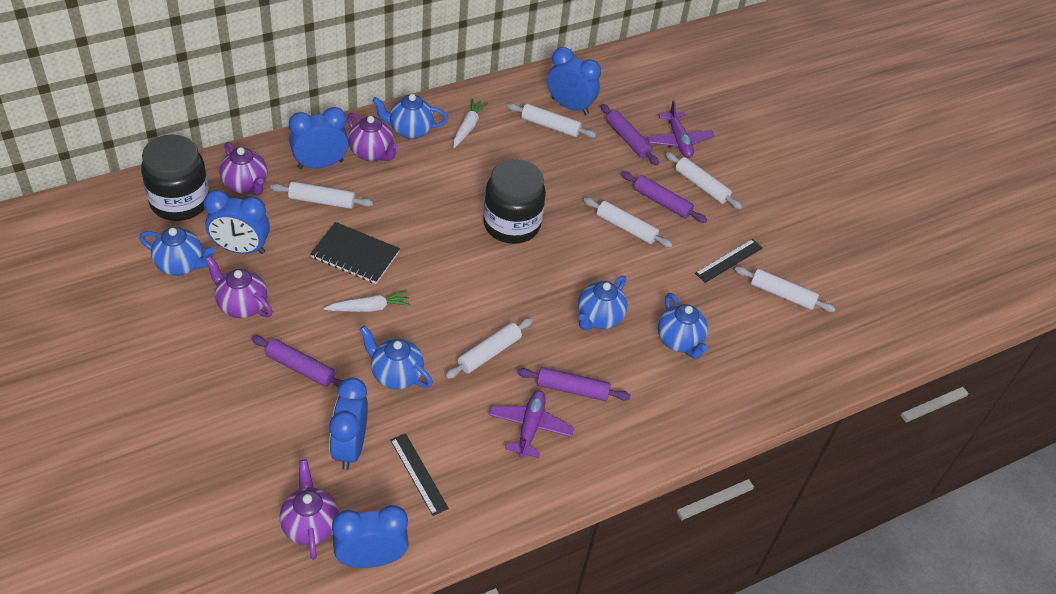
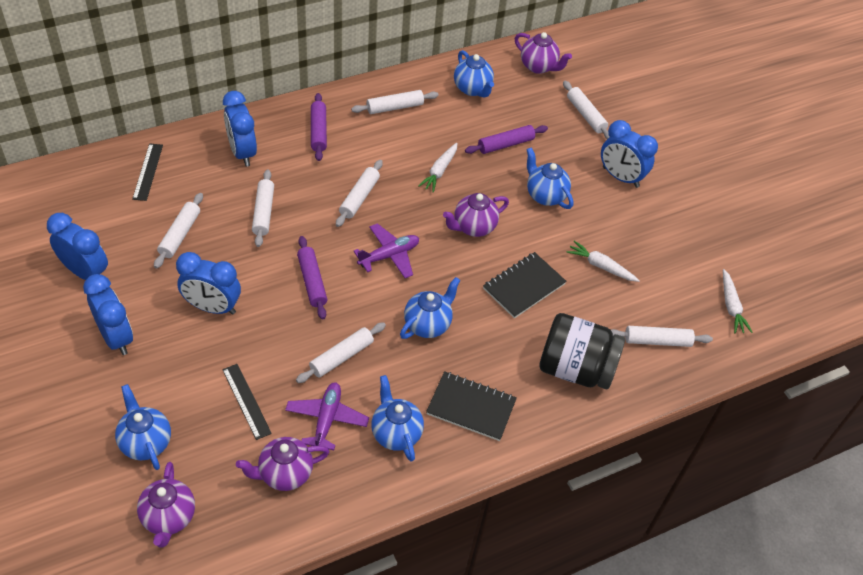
black jar: 2 -> 1
black notebook: 1 -> 2
purple rolling pin: 4 -> 3
white carrot: 2 -> 3
white rolling pin: 6 -> 7

